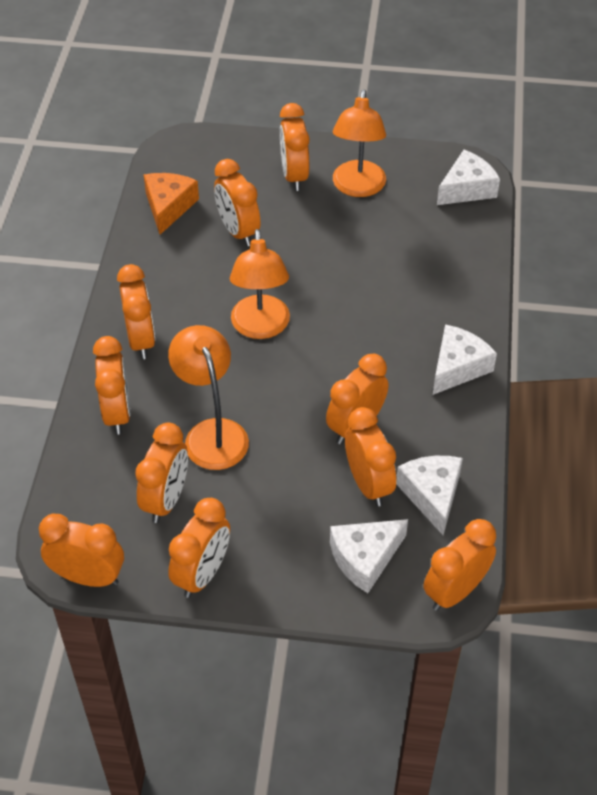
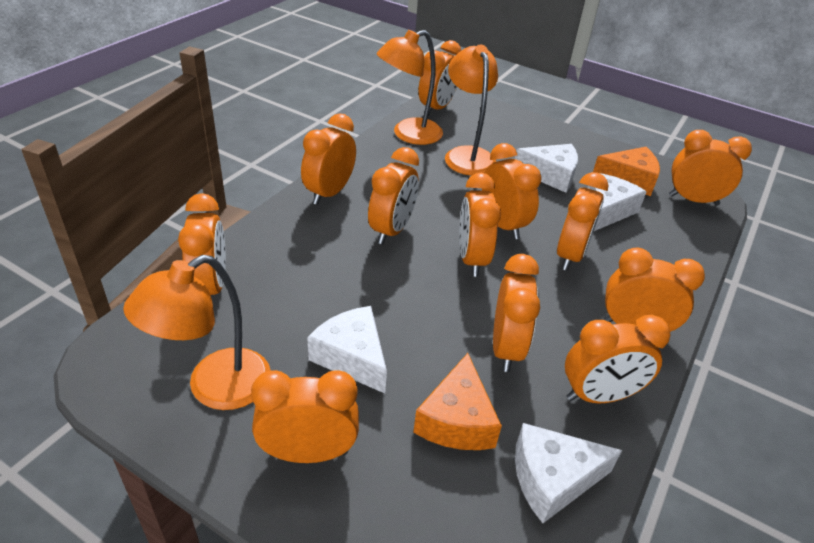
orange cheese: 1 -> 2
orange clock: 10 -> 12

